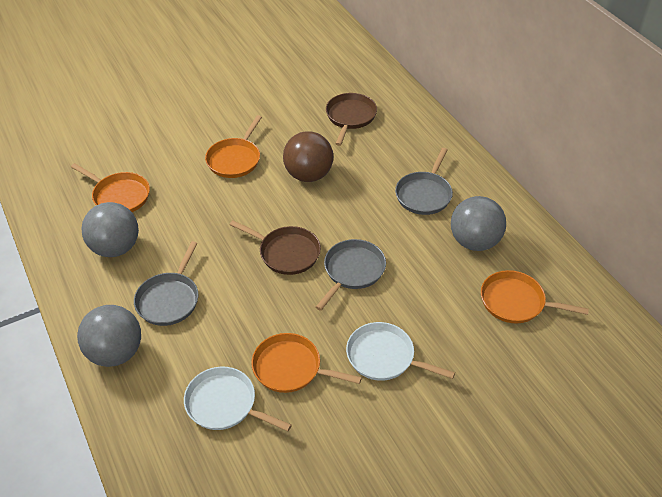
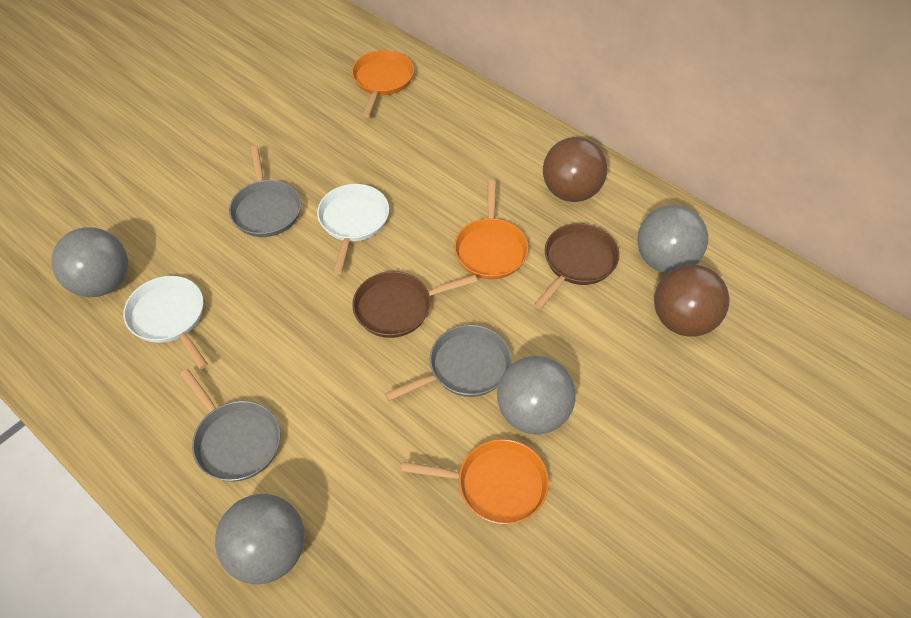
brown ball: 1 -> 2
grey ball: 3 -> 4
orange pan: 4 -> 3

